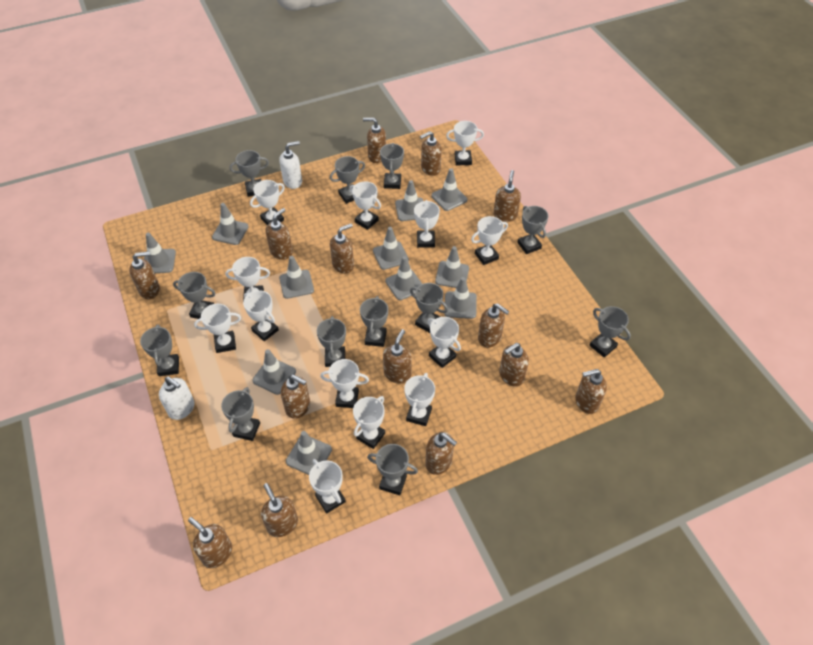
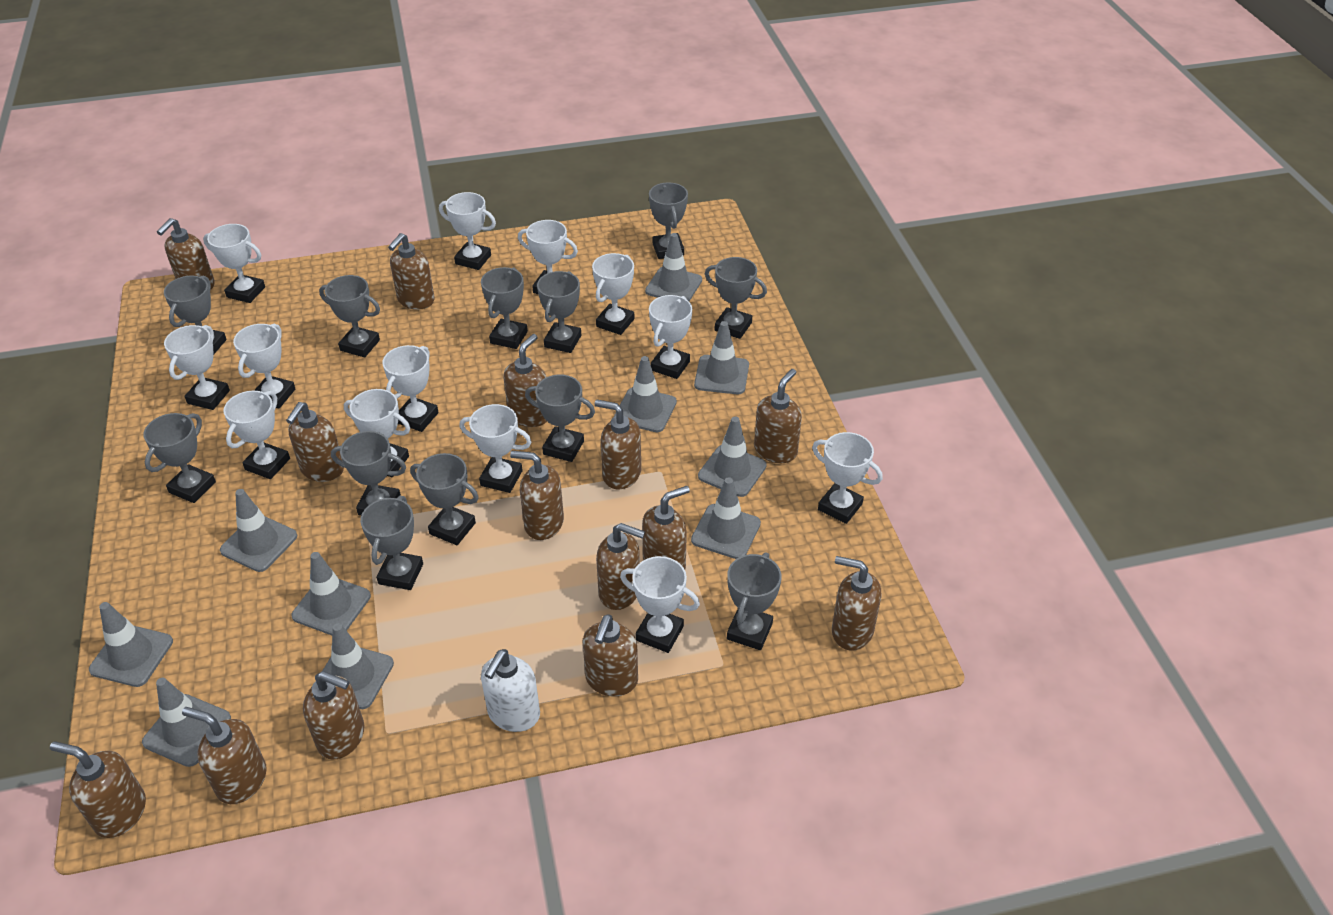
grey traffic cone: 11 -> 10
white soap dispenser: 2 -> 1

